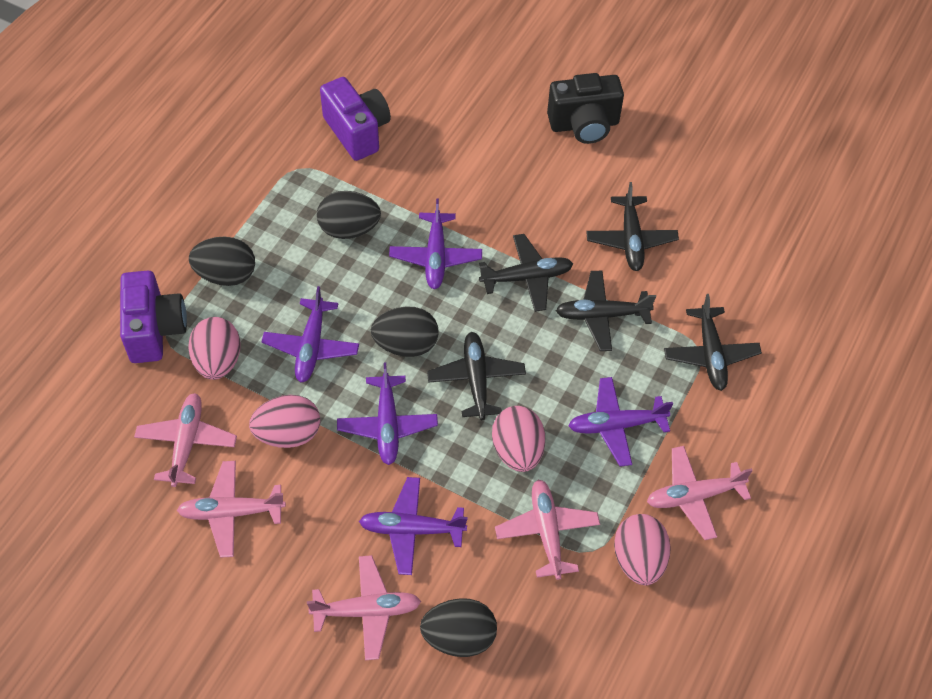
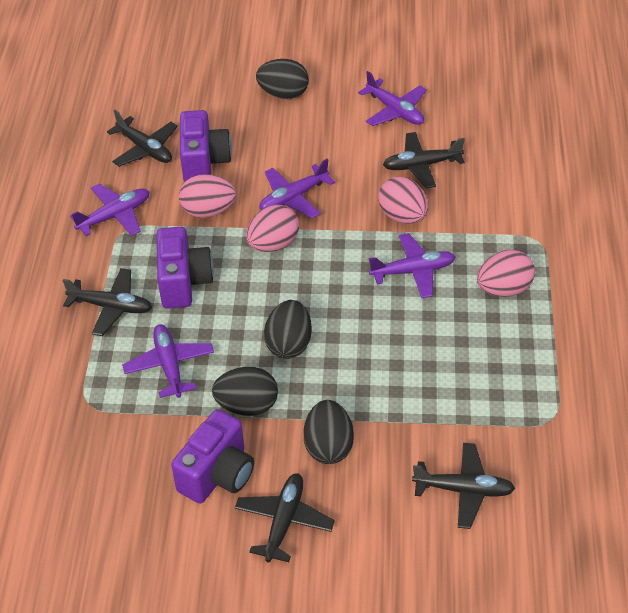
black camera: 1 -> 0
pink plane: 5 -> 0
purple camera: 2 -> 3

